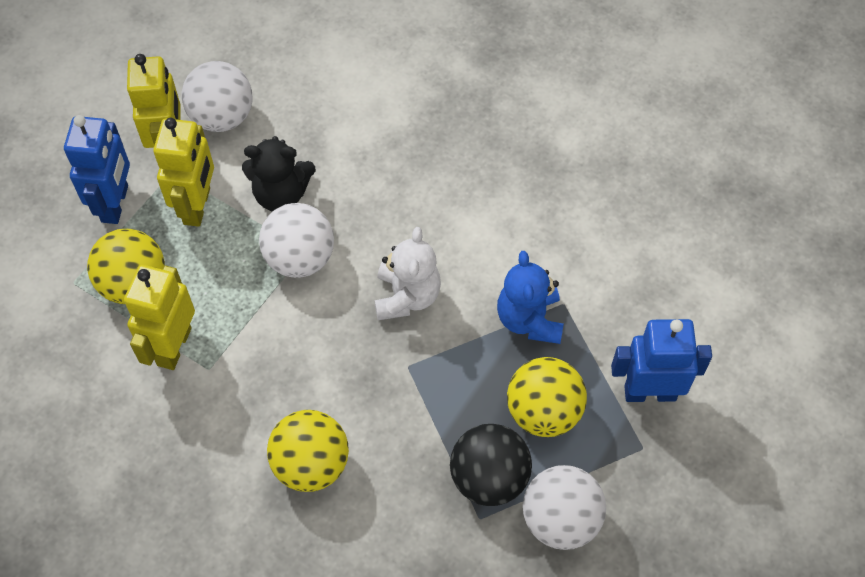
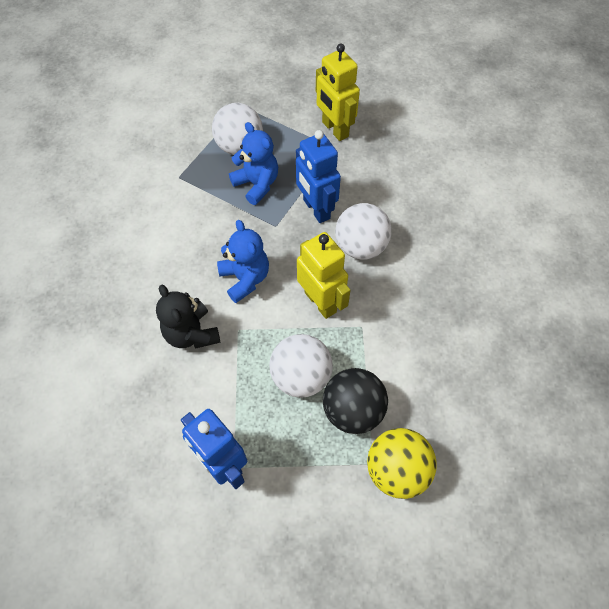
blue teddy bear: 1 -> 2
white teddy bear: 1 -> 0
yellow ball: 3 -> 1
yellow robot: 3 -> 2

